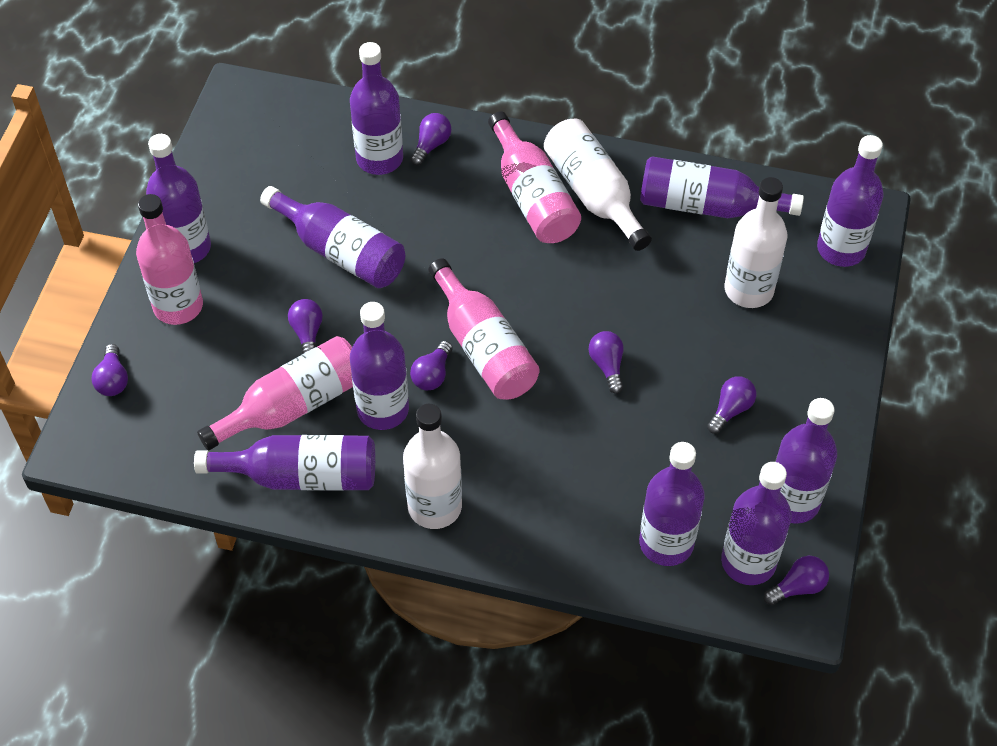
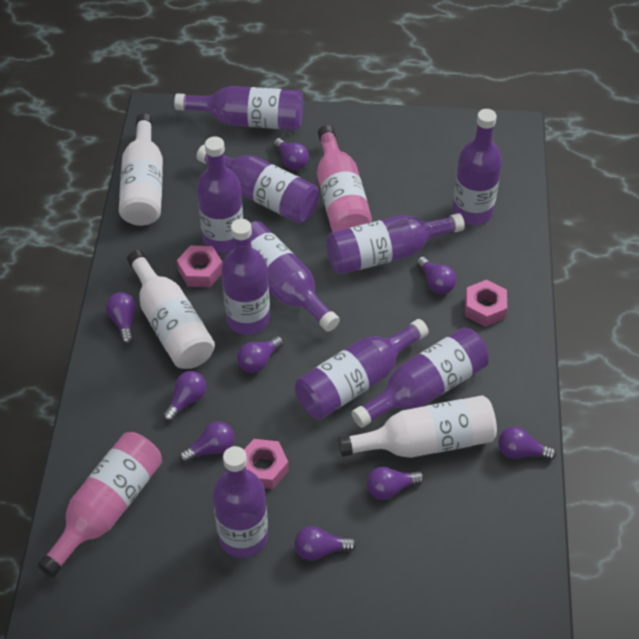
pink bottle: 4 -> 2
pink nut: 0 -> 3
purple light bulb: 7 -> 9

